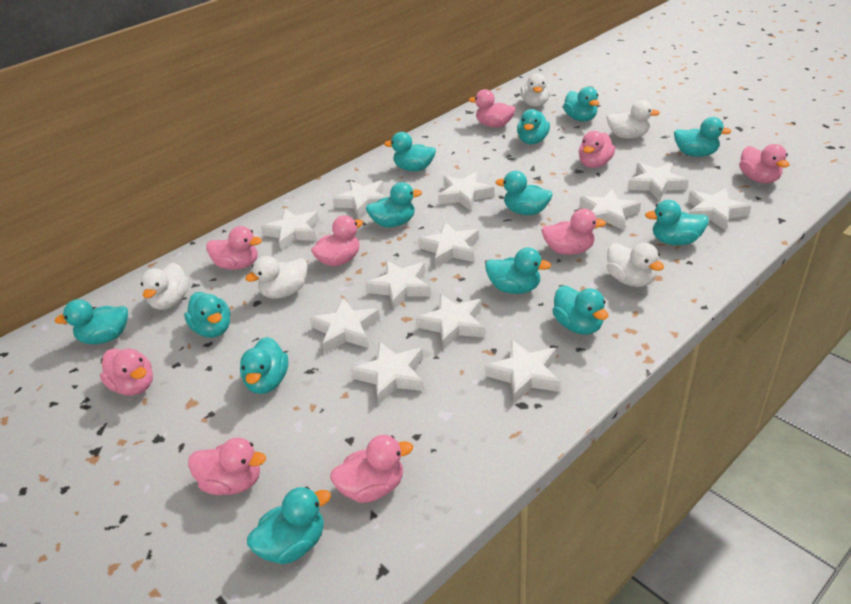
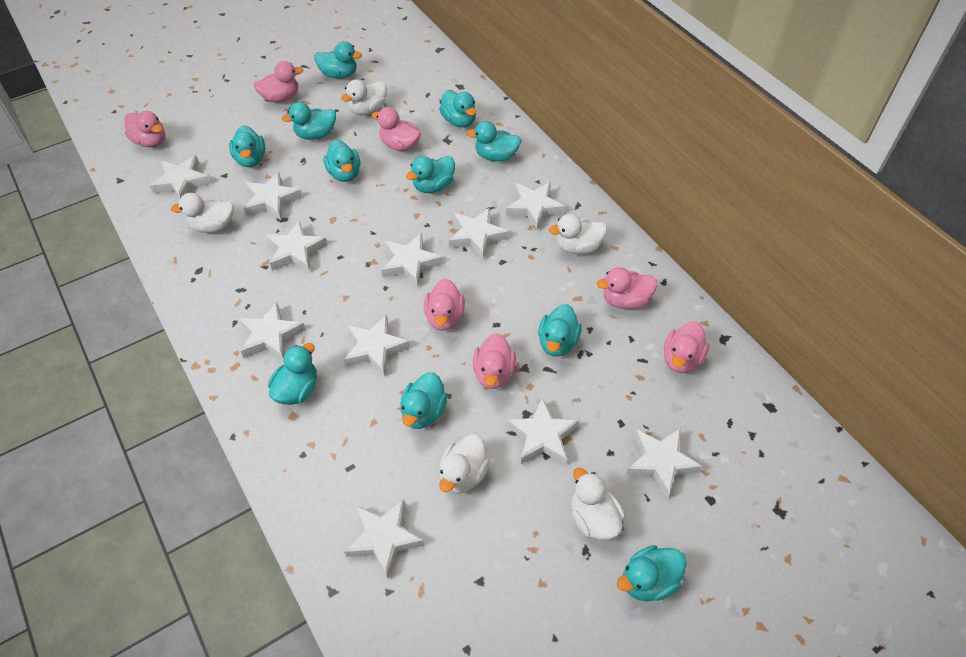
pink duck: 9 -> 7
turquoise duck: 13 -> 11
white star: 12 -> 11

